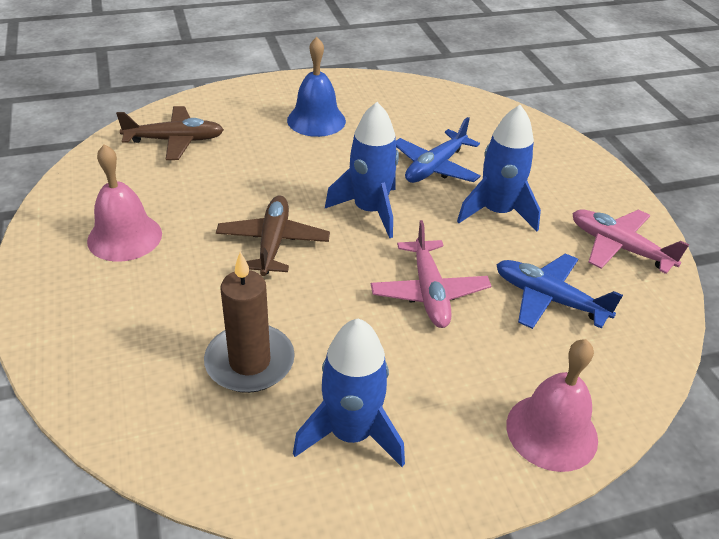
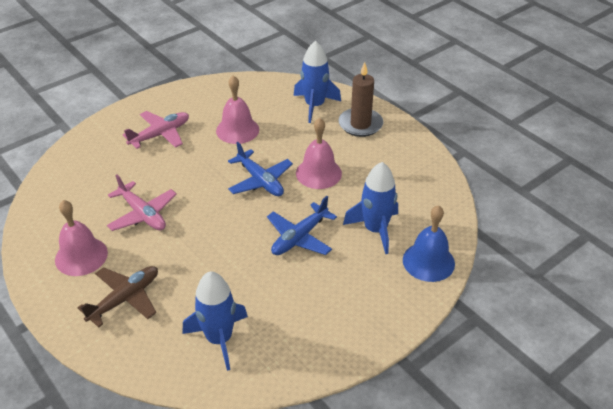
brown plane: 2 -> 1
pink bell: 2 -> 3

